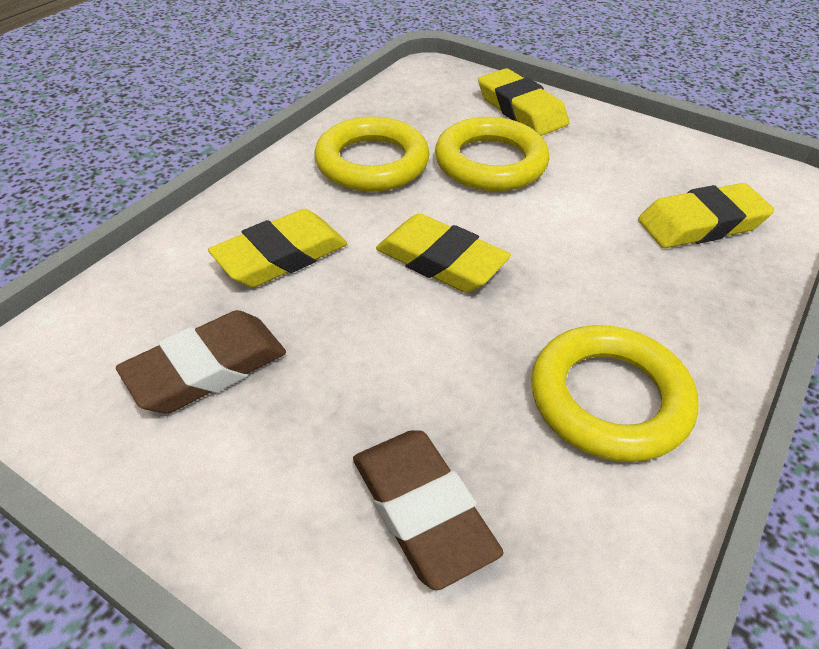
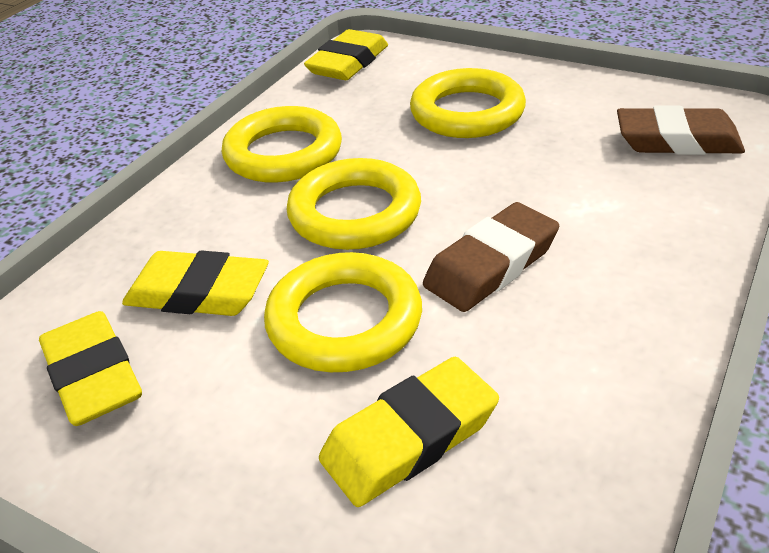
yellow ring: 3 -> 4

